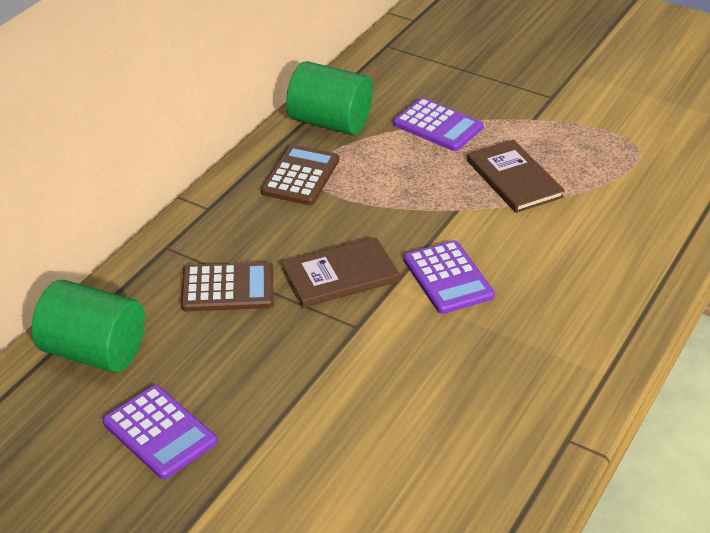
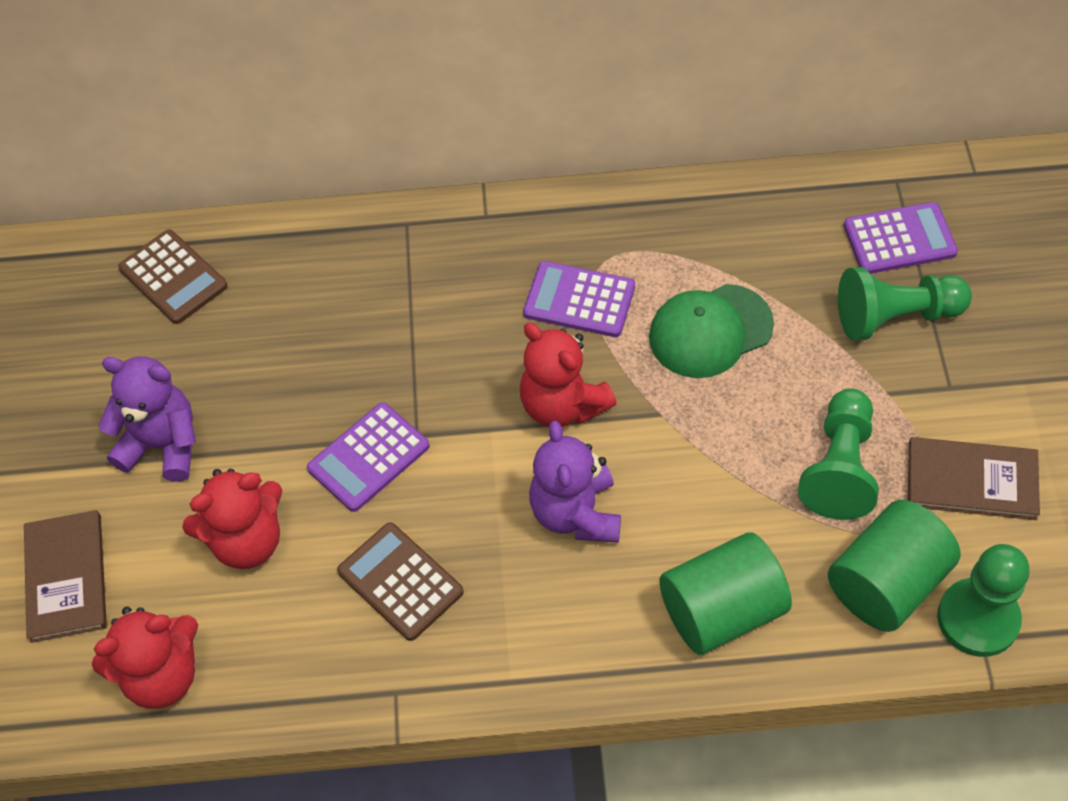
green cap: 0 -> 1
green pawn: 0 -> 3
purple teddy bear: 0 -> 2
red teddy bear: 0 -> 3

